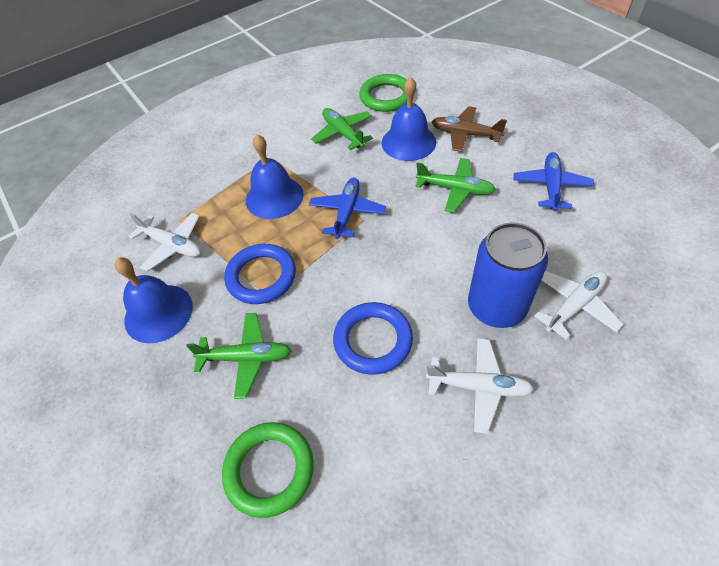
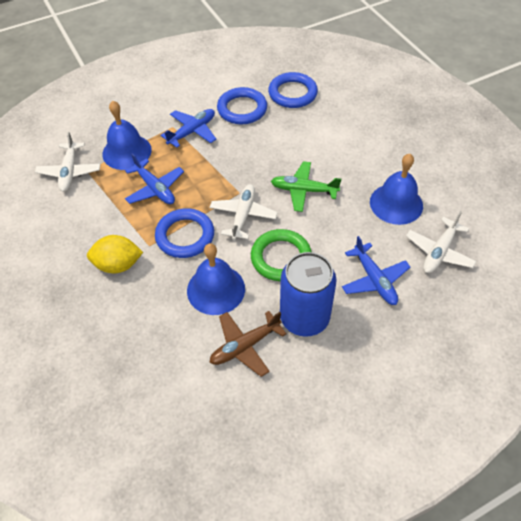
blue plane: 2 -> 3
blue ring: 2 -> 3
green plane: 3 -> 1
green ring: 2 -> 1
yellow lemon: 0 -> 1

